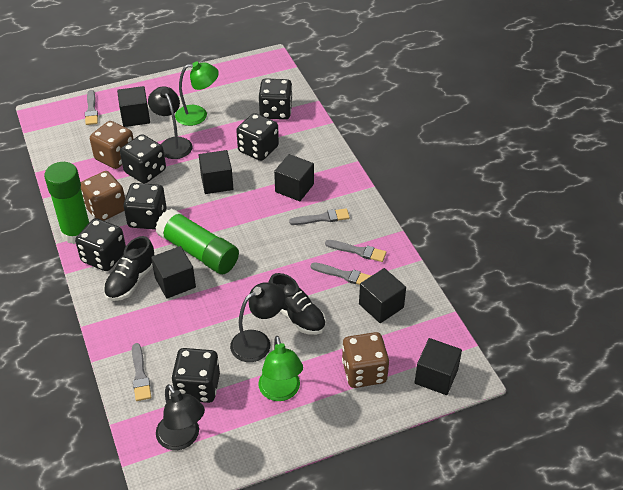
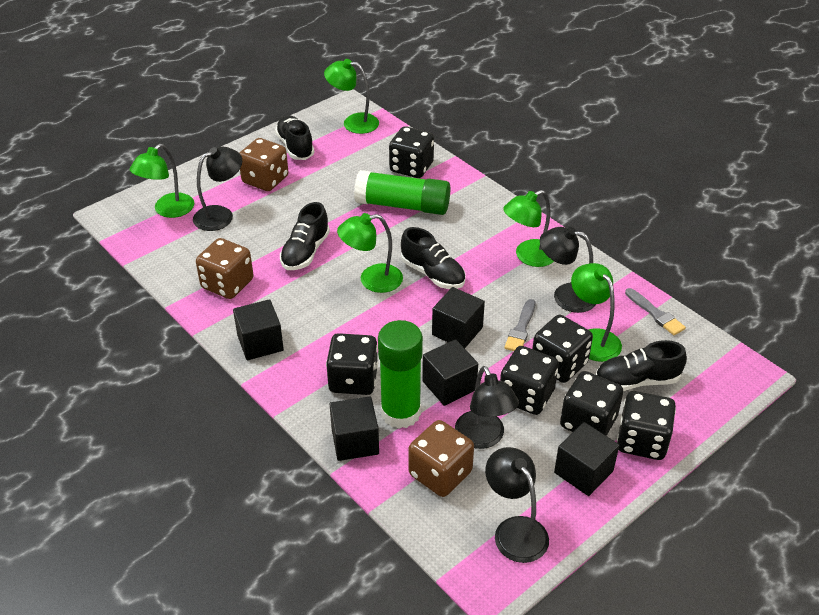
black cube: 6 -> 5
black lamp: 3 -> 4
black shoe: 2 -> 4
green lamp: 2 -> 5
grey brush: 5 -> 2

